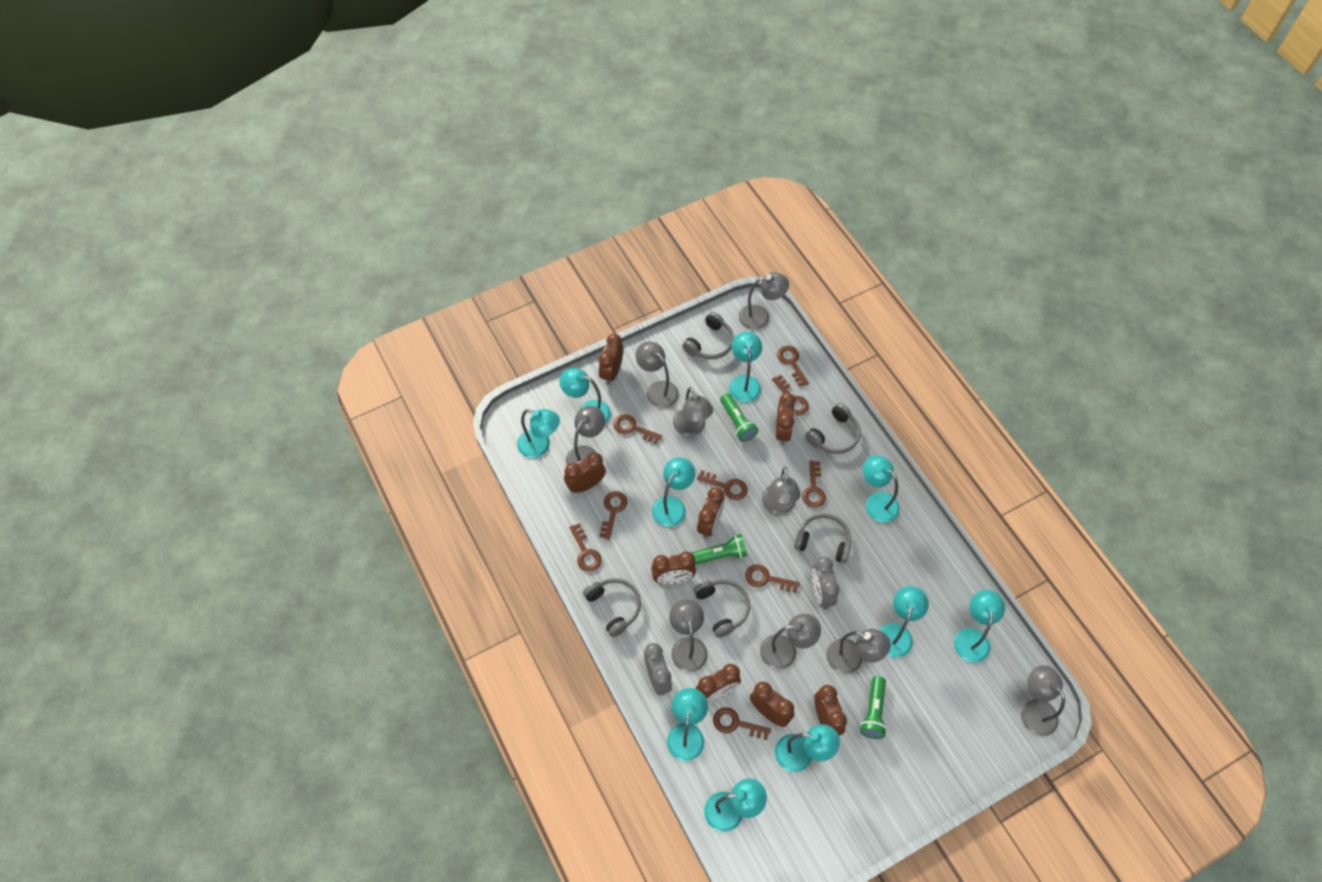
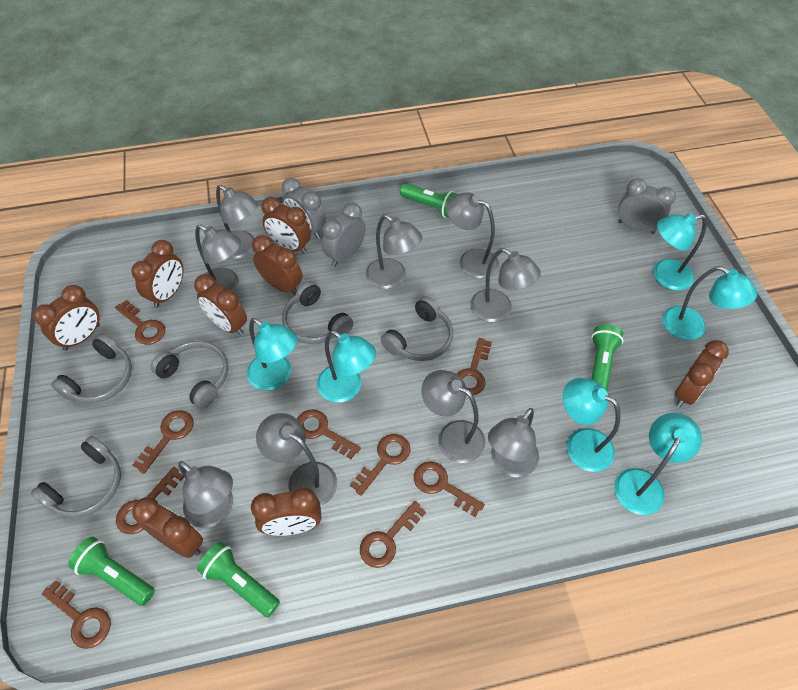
green flashlight: 3 -> 4
grey clock: 2 -> 3
turquoise lamp: 10 -> 6

